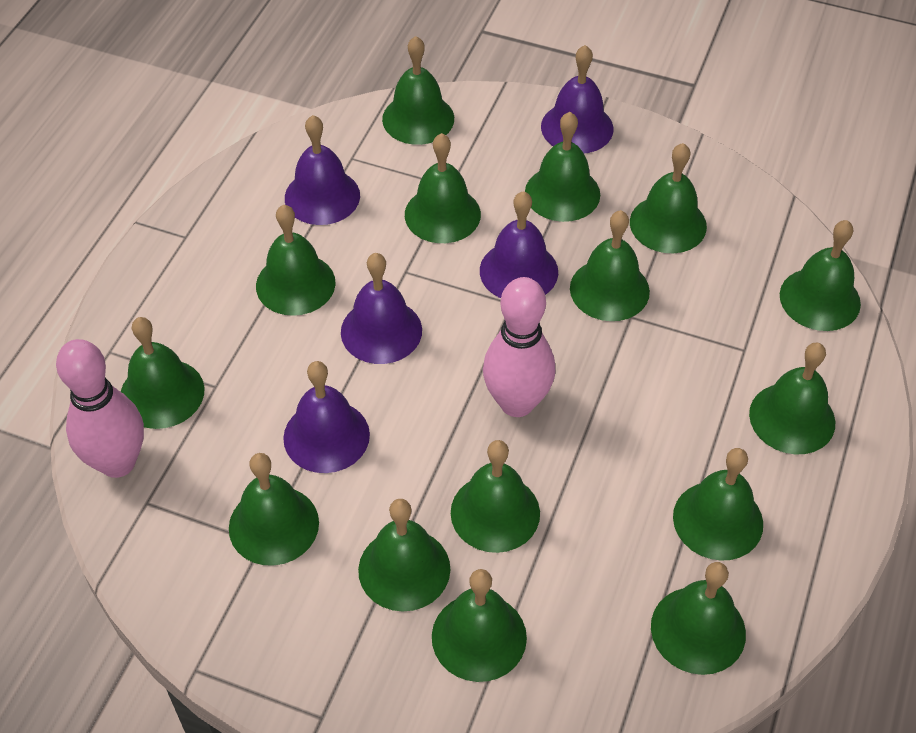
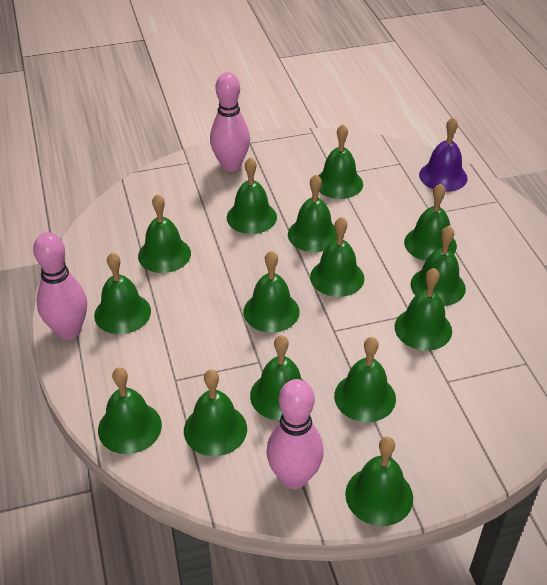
pink bowling pin: 2 -> 3
purple bell: 5 -> 1

